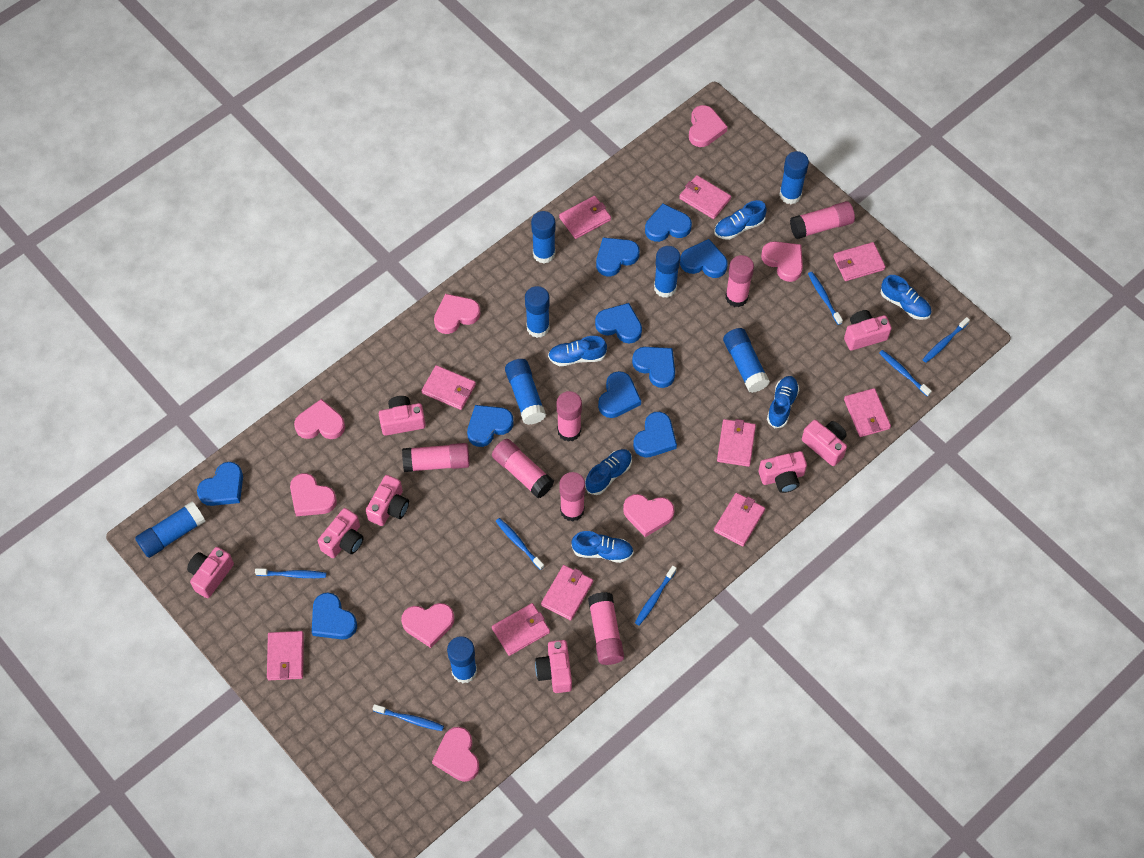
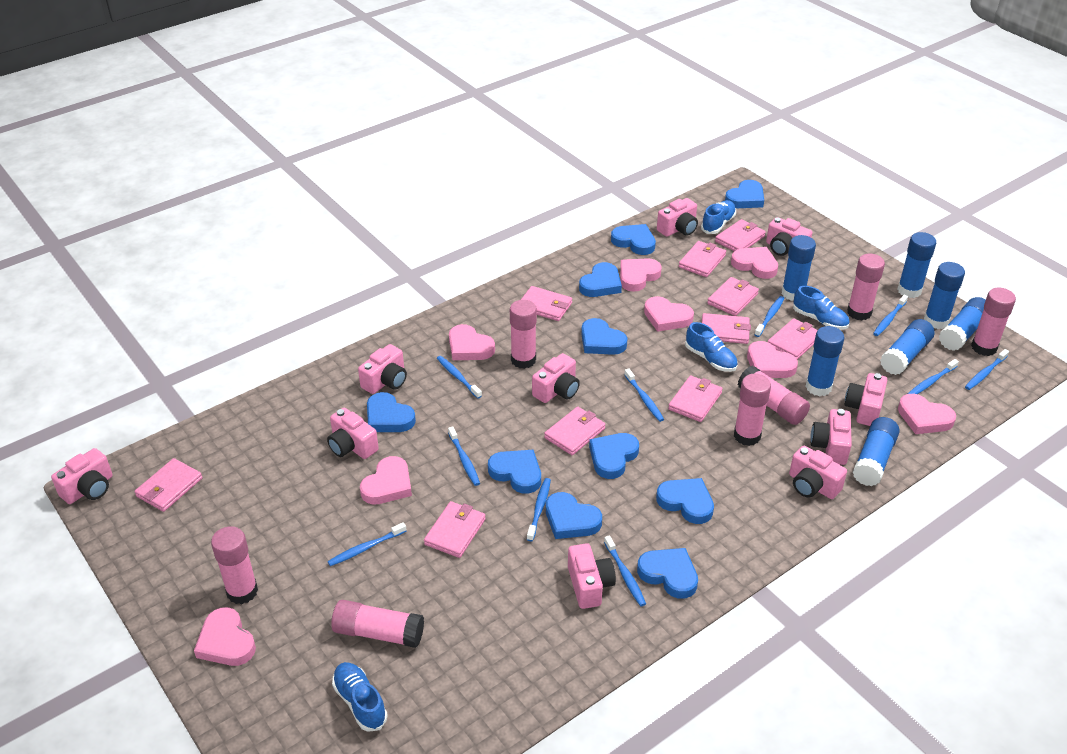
blue glue stick: 8 -> 7
blue shoe: 6 -> 4
blue toothbrush: 7 -> 10
pink camera: 8 -> 10

